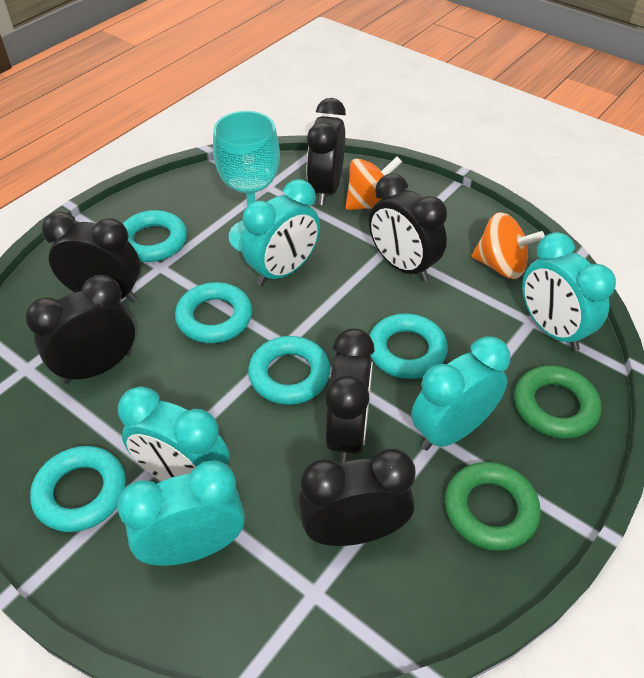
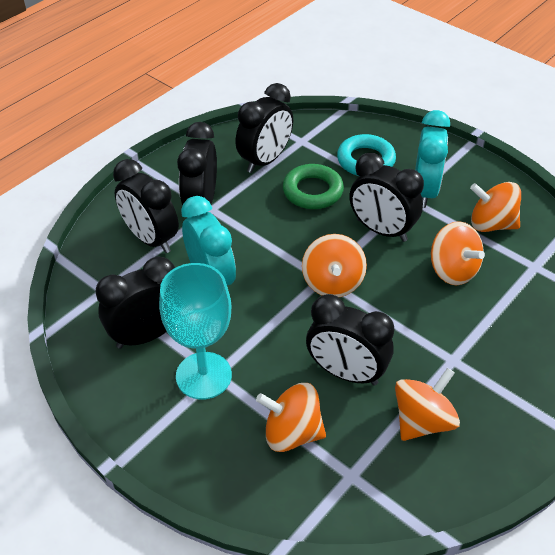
green ring: 2 -> 1
orange spinning top: 2 -> 5
turquoise clock: 5 -> 2
turquoise ring: 5 -> 1

